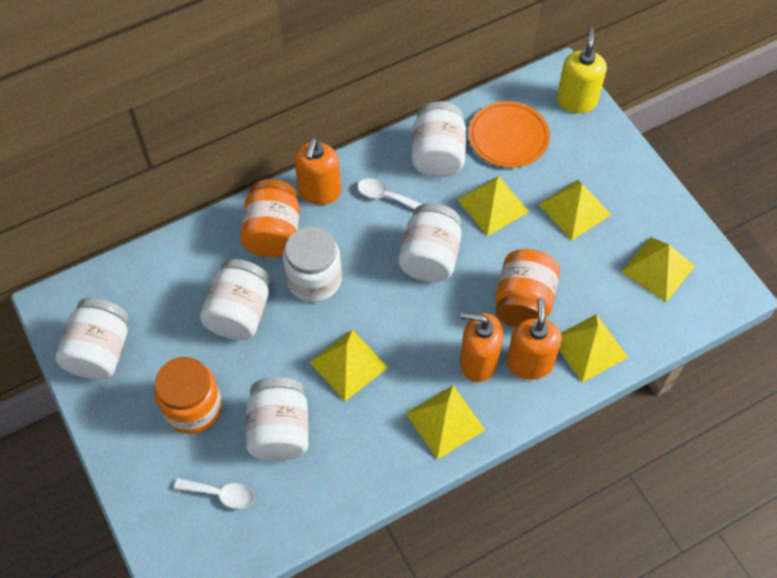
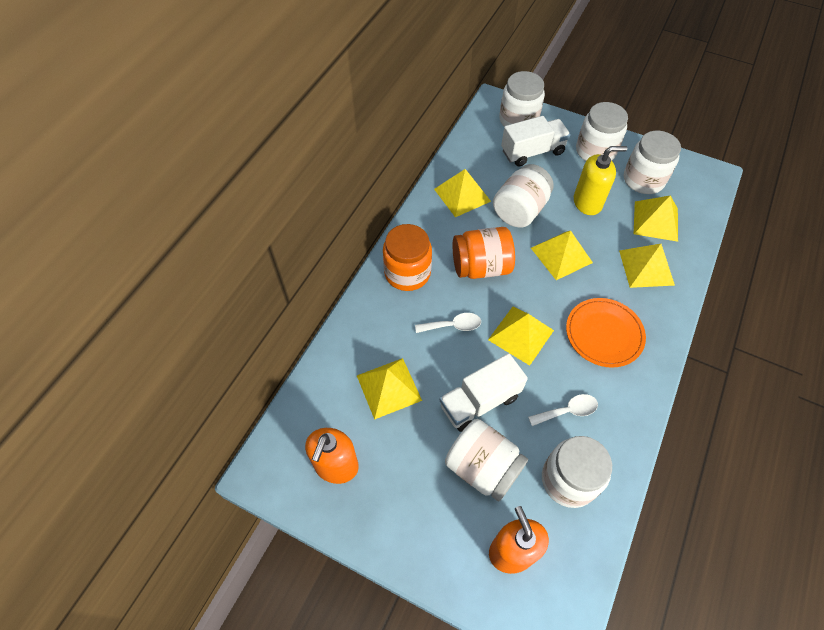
orange jar: 3 -> 2
orange soap dispenser: 3 -> 2
white truck: 0 -> 2

